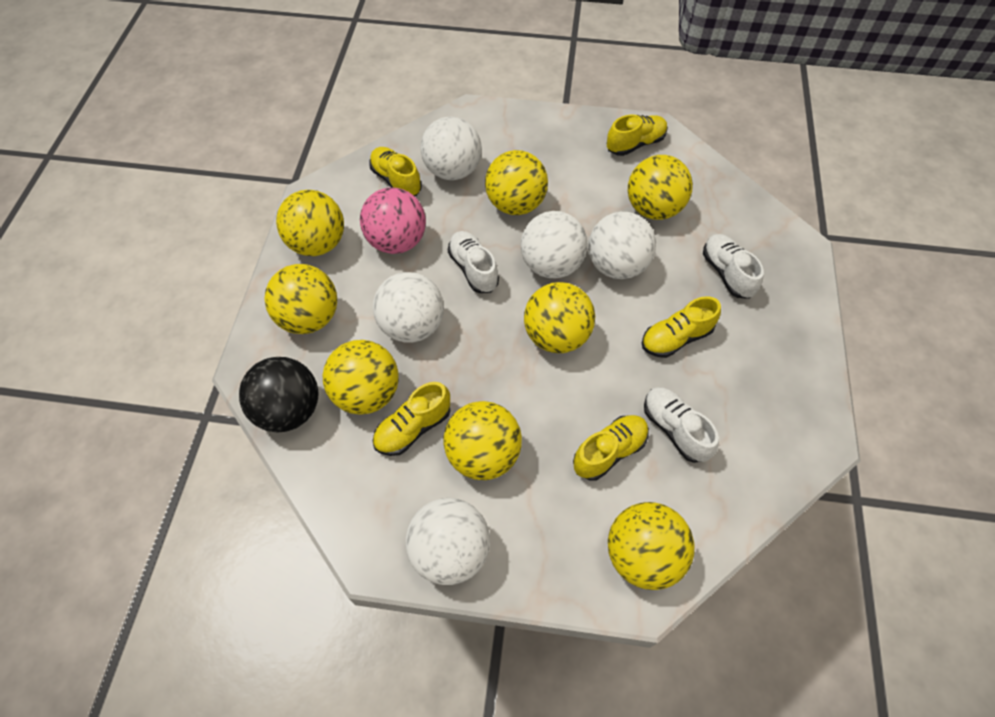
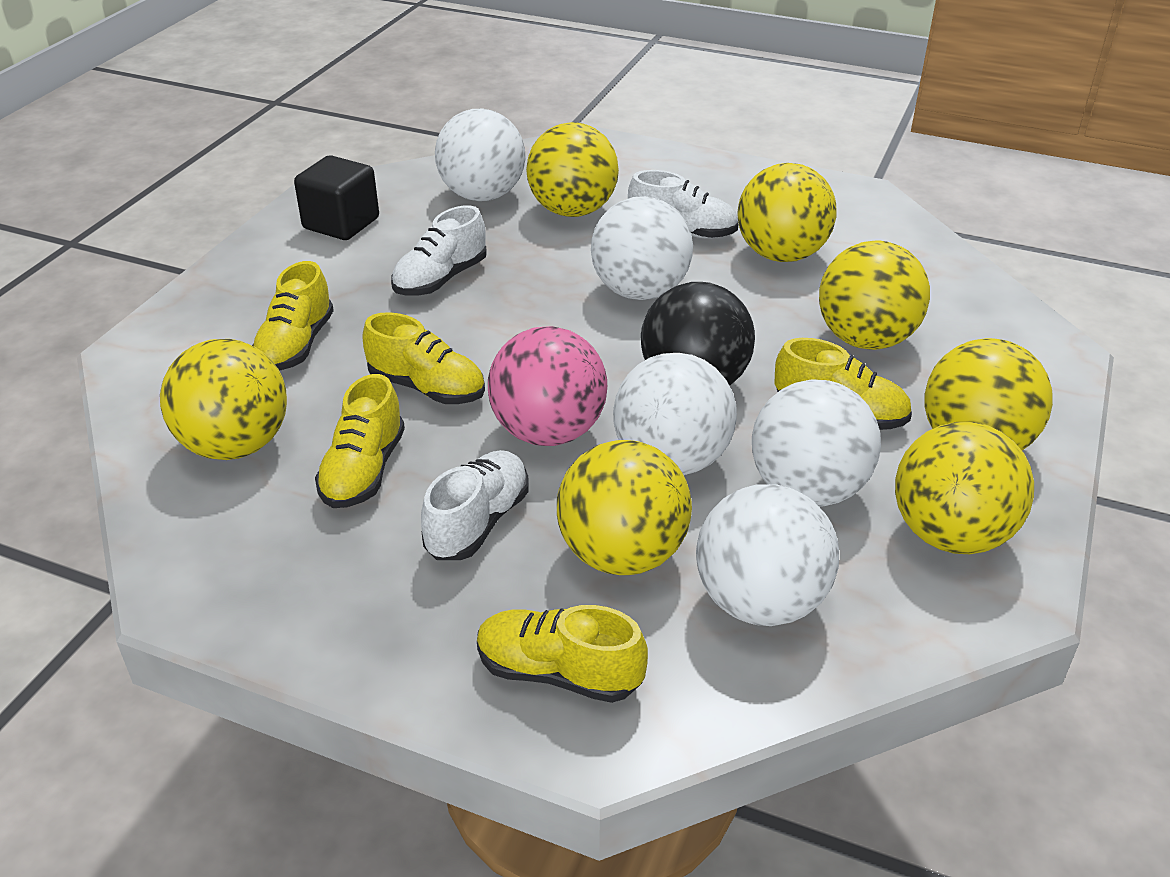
black cube: 0 -> 1
yellow ball: 8 -> 7

